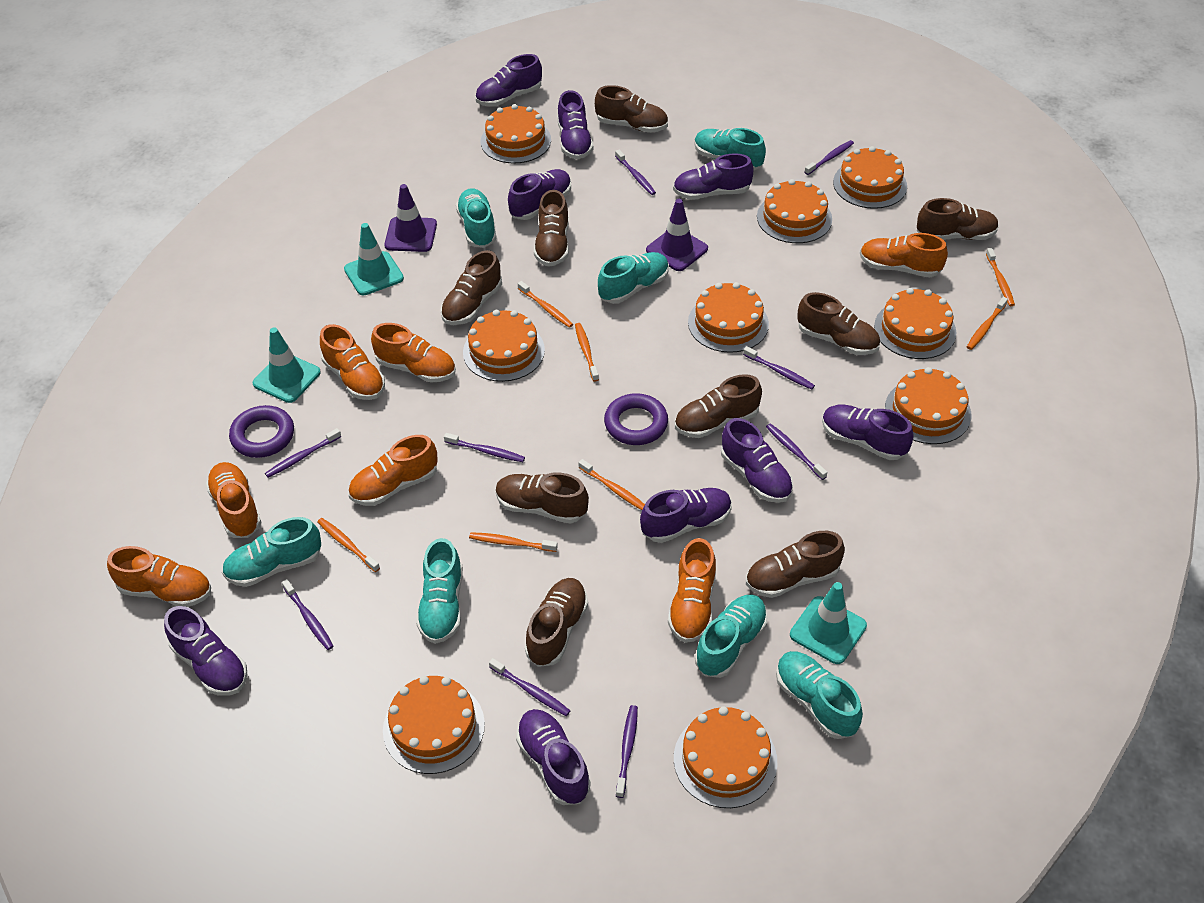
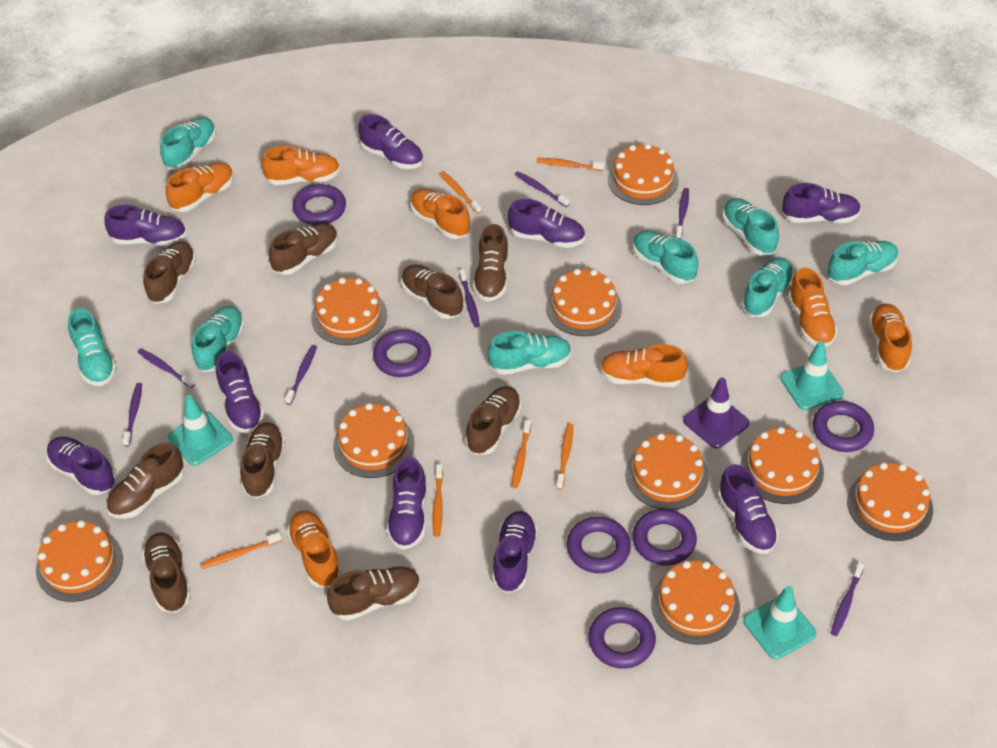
orange toothbrush: 7 -> 6
purple ring: 2 -> 6
purple toothbrush: 9 -> 7
purple traffic cone: 2 -> 1
turquoise shoe: 7 -> 8

